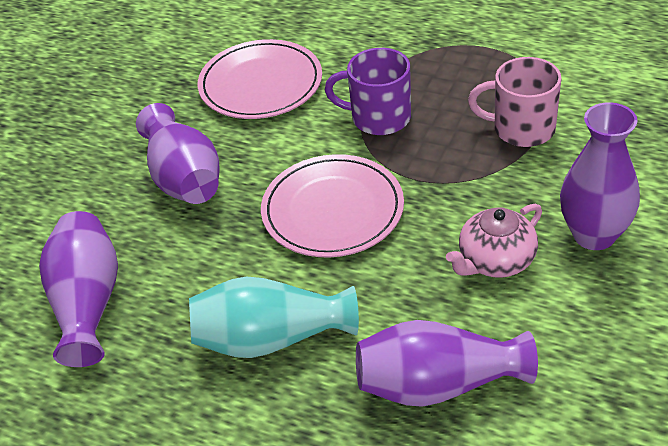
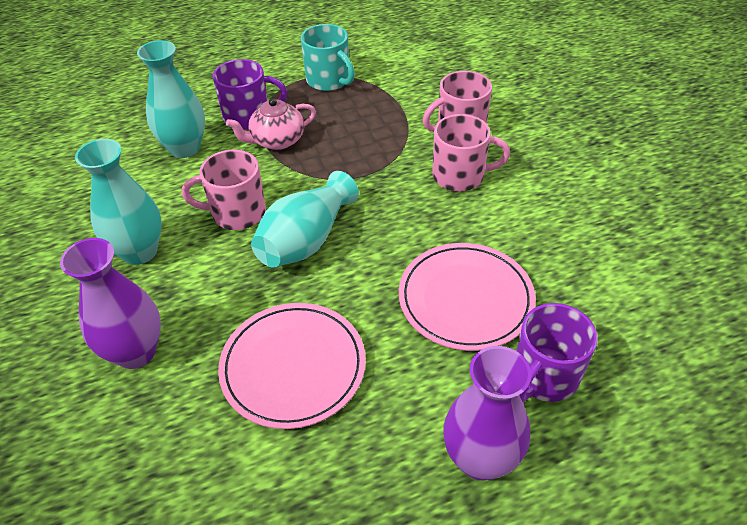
pink mug: 1 -> 3
purple mug: 1 -> 2
purple vase: 4 -> 2
turquoise mug: 0 -> 1
turquoise vase: 1 -> 3

